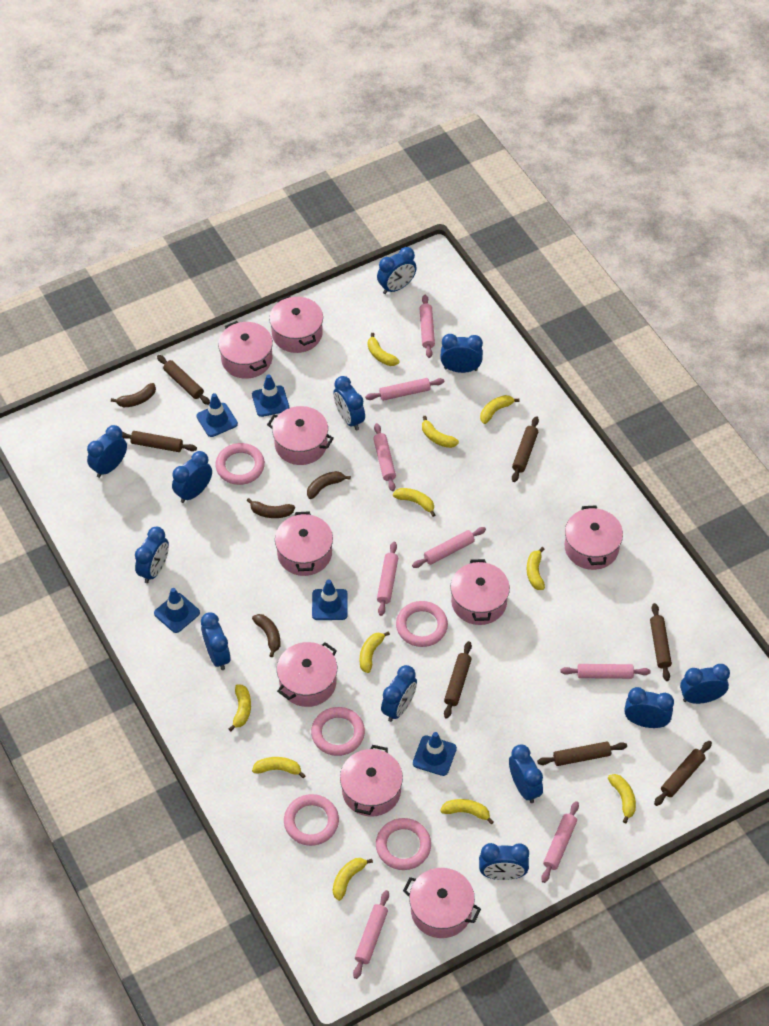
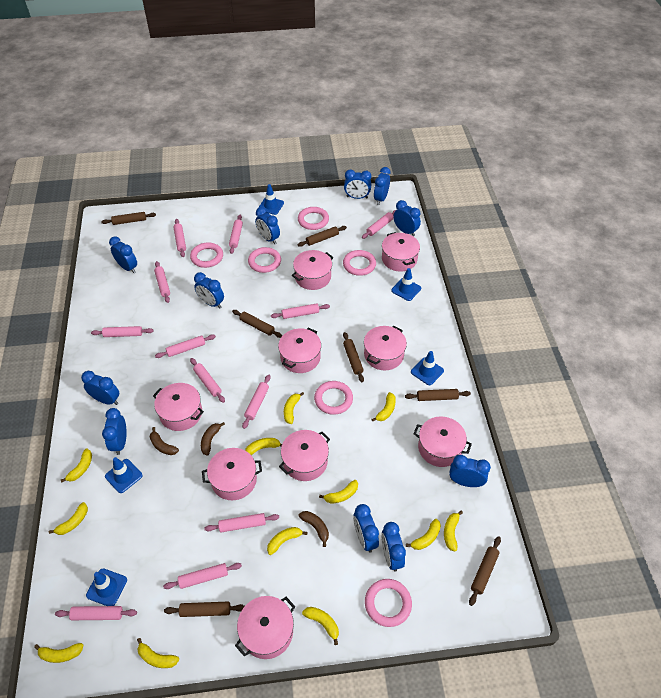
blue clock: 12 -> 11
brown banana: 4 -> 3
pink ring: 5 -> 6
pink rolling pin: 8 -> 12
yellow banana: 11 -> 12

